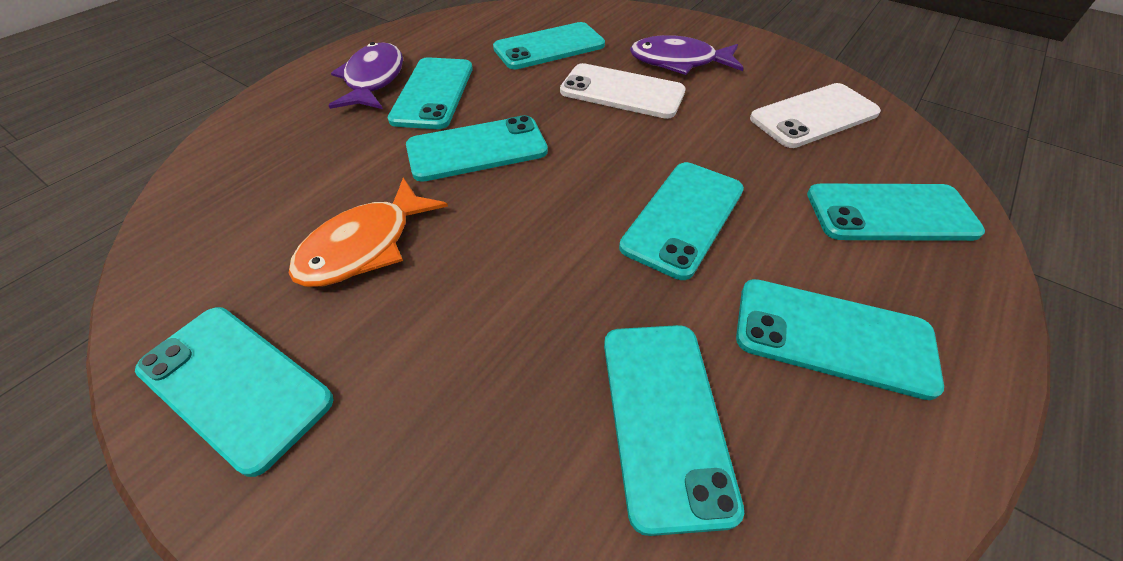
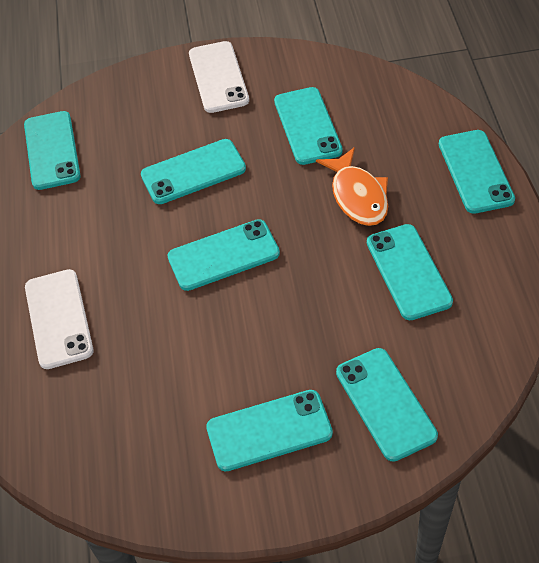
purple fish: 2 -> 0

